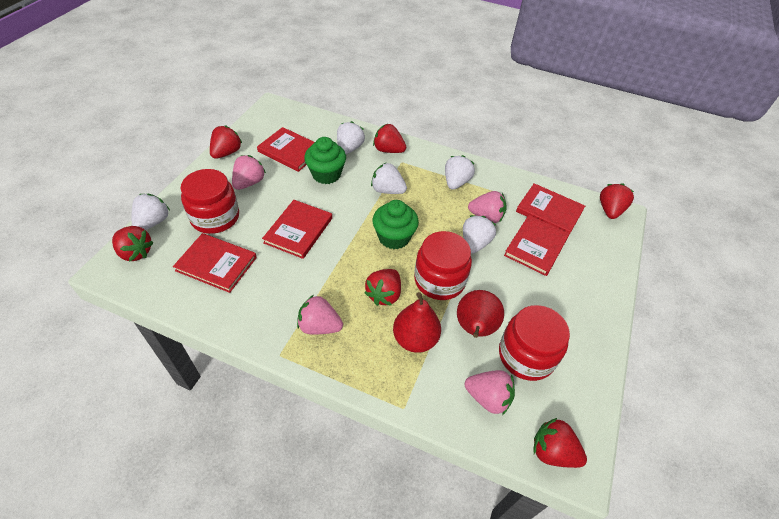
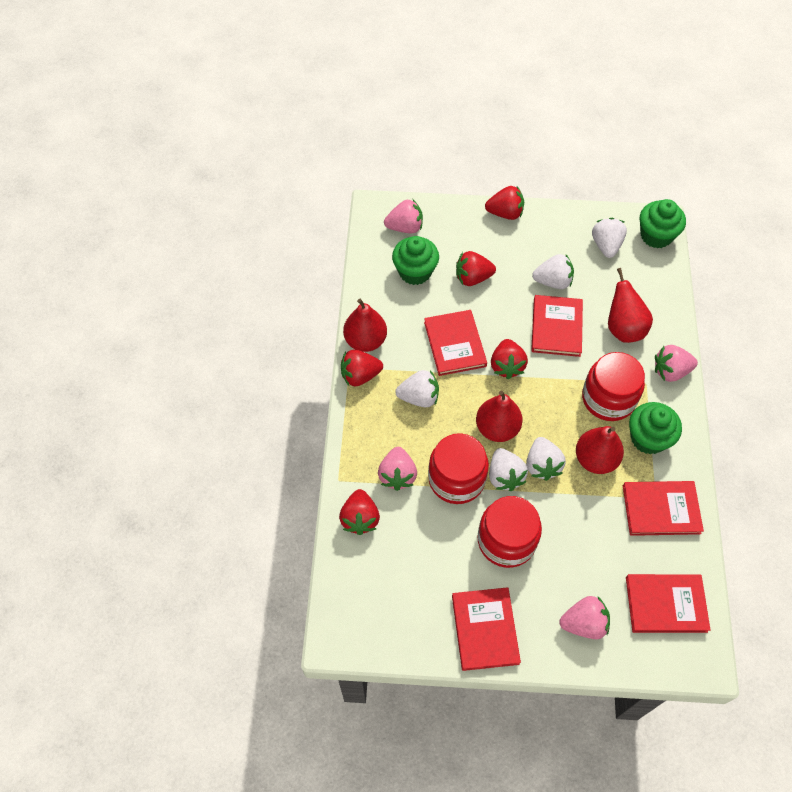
green cupcake: 2 -> 3
red pear: 2 -> 4
red strawberry: 6 -> 5

